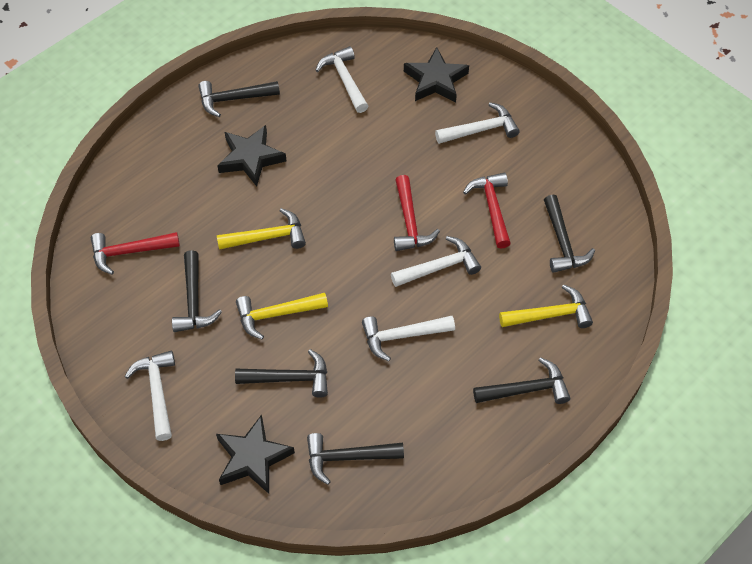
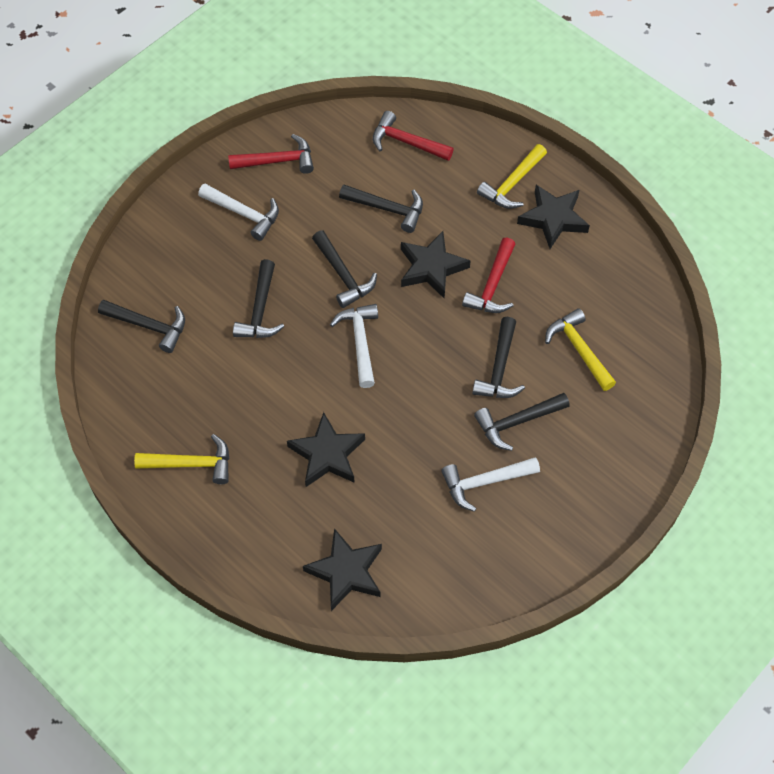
black star: 3 -> 4
white hammer: 5 -> 3

